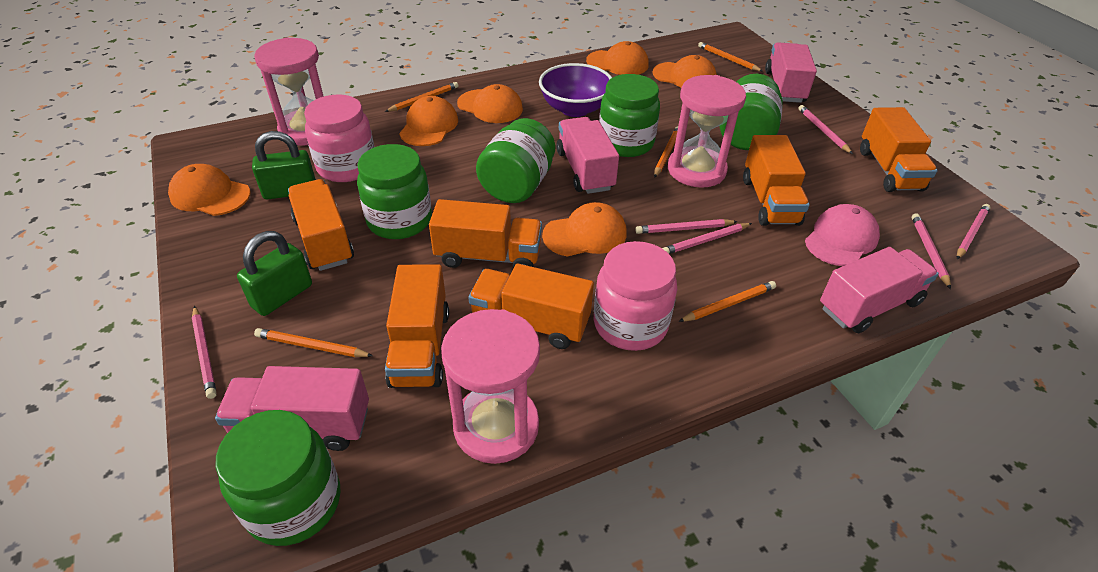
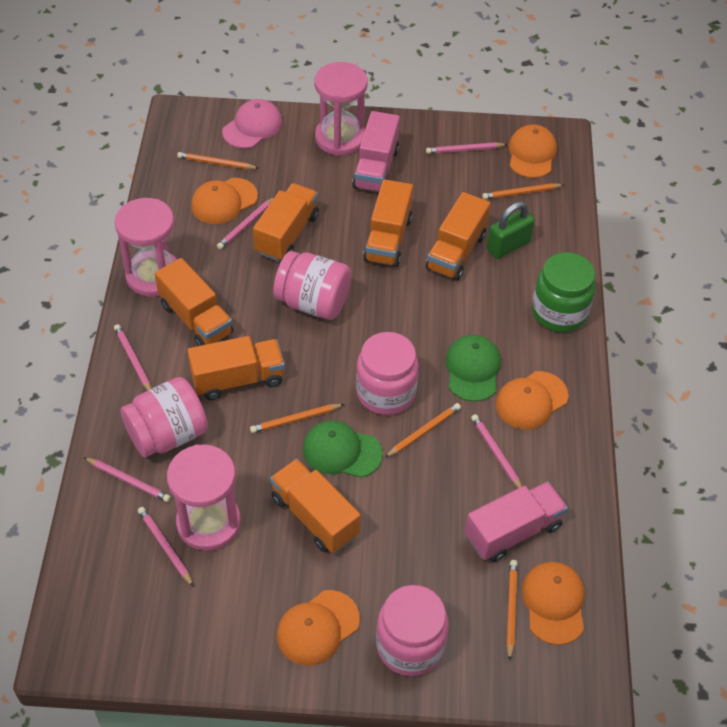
green cap: 0 -> 2
green jar: 5 -> 1
green padlock: 2 -> 1
orange cap: 6 -> 5
pink jar: 2 -> 4
pink truck: 4 -> 2
purple bowl: 1 -> 0

